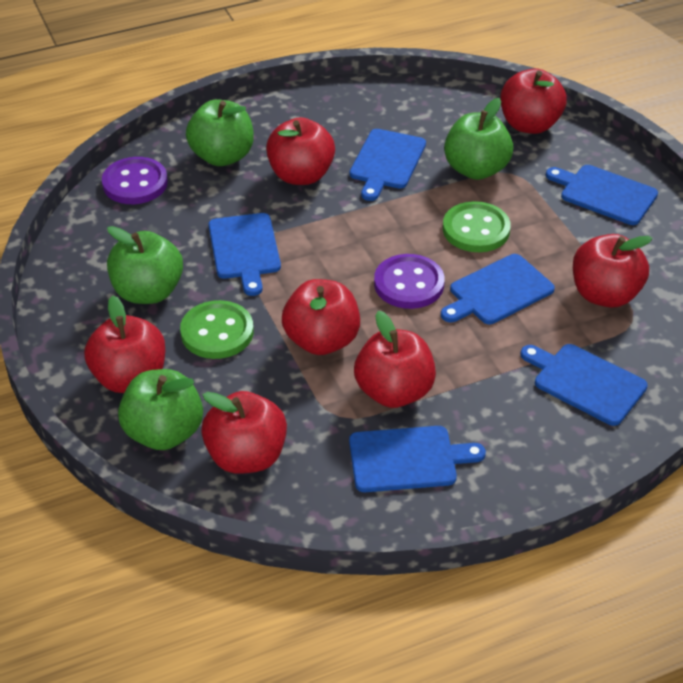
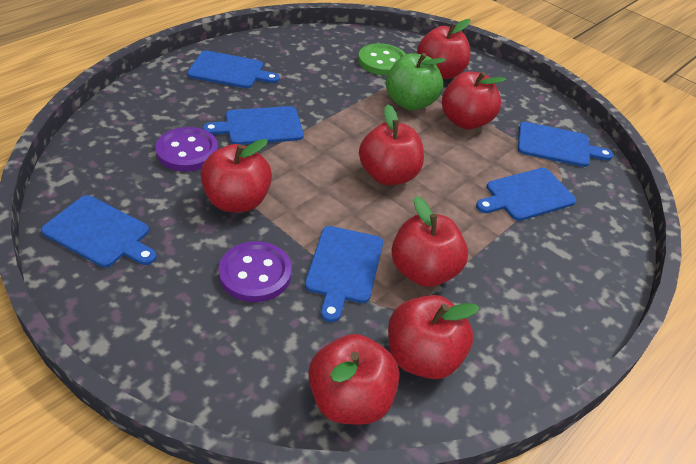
green apple: 4 -> 1
green button: 2 -> 1

